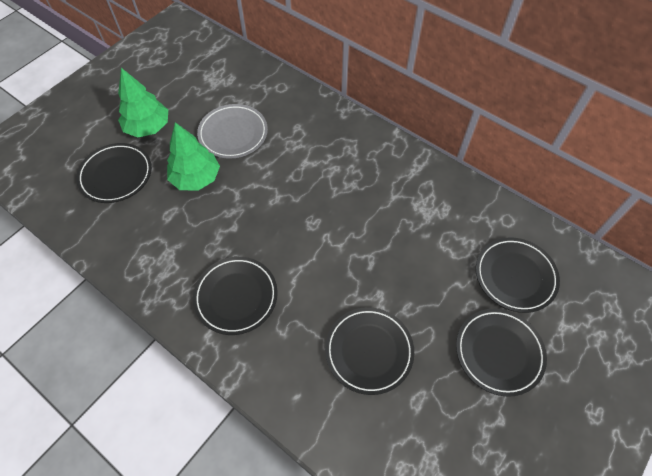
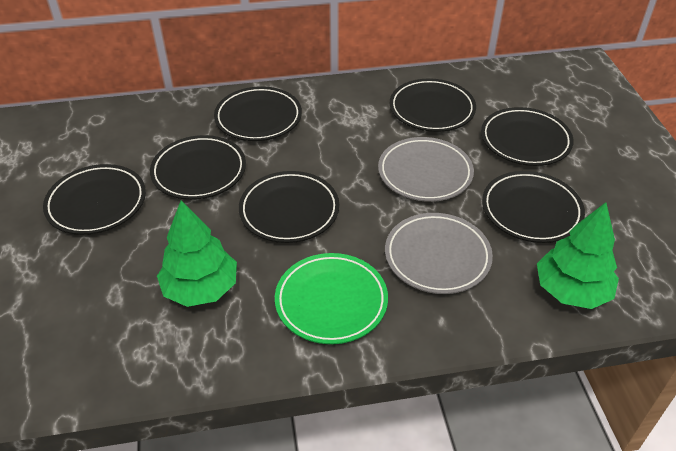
black plate: 5 -> 7
green plate: 0 -> 1
grey plate: 1 -> 2

